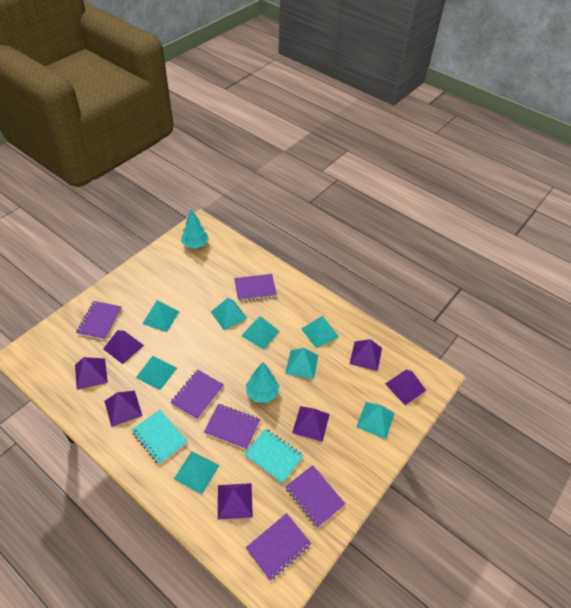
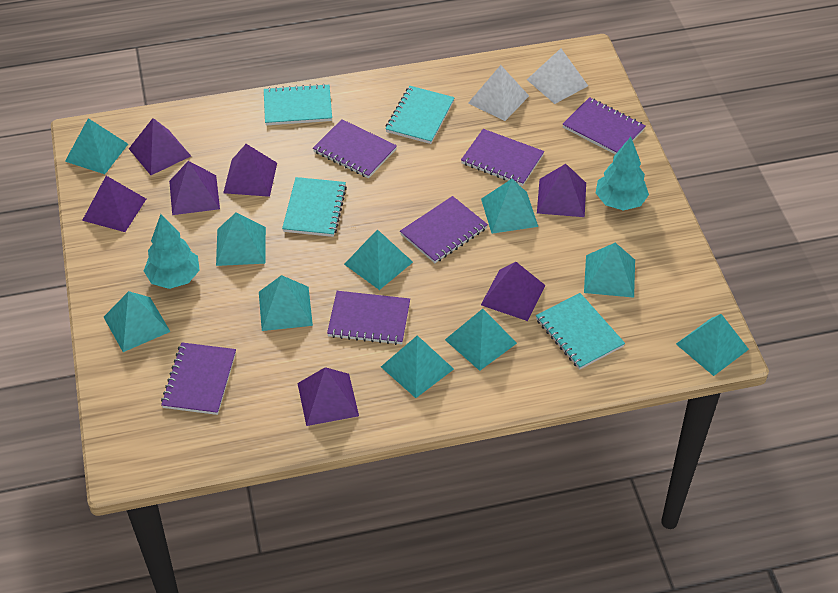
turquoise notebook: 2 -> 4
turquoise pyramid: 8 -> 10
white pyramid: 0 -> 2

